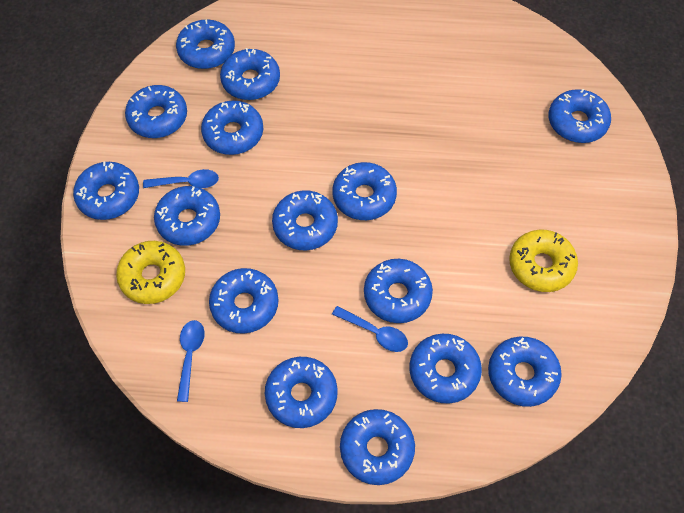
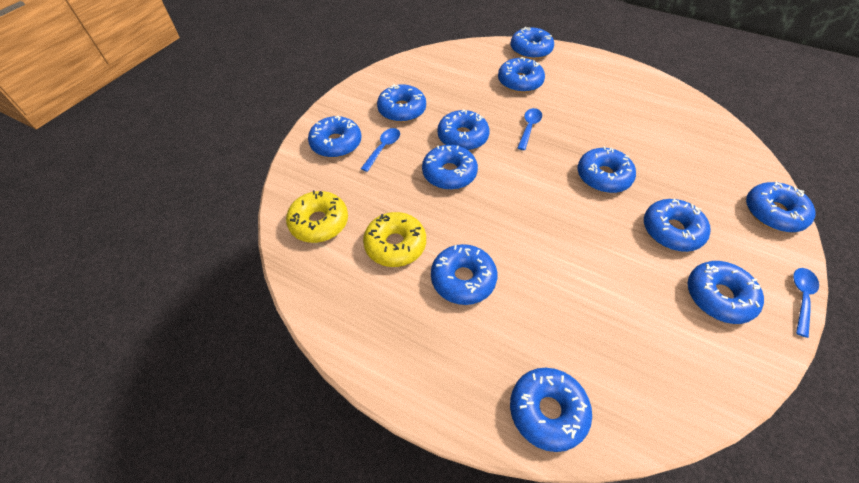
blue donut: 15 -> 12

